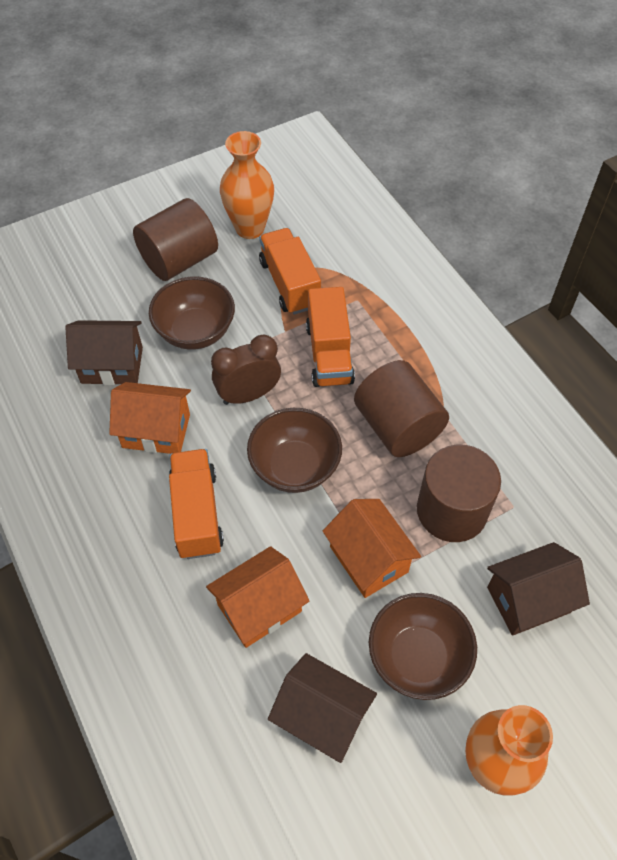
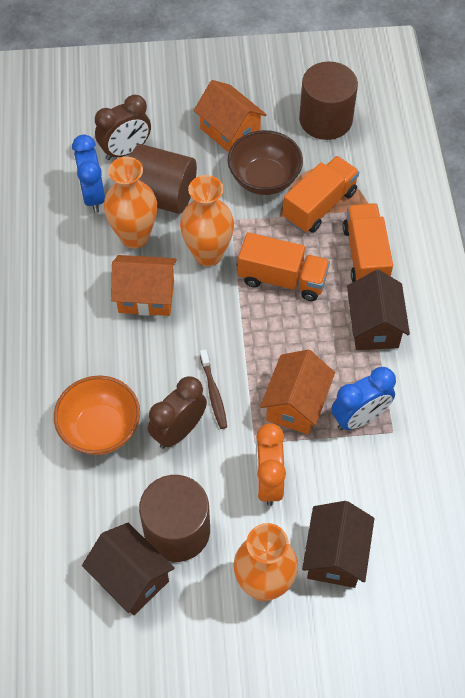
blue clock: 0 -> 2
brown bowl: 3 -> 1
brown clock: 1 -> 2
brown toothbrush: 0 -> 1
orange bowl: 0 -> 1
orange clock: 0 -> 1
orange vase: 2 -> 3

